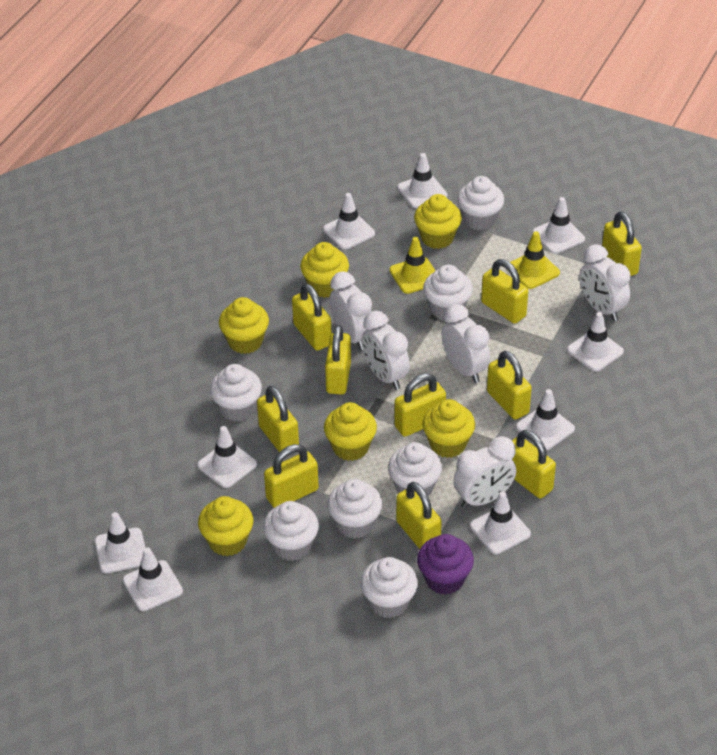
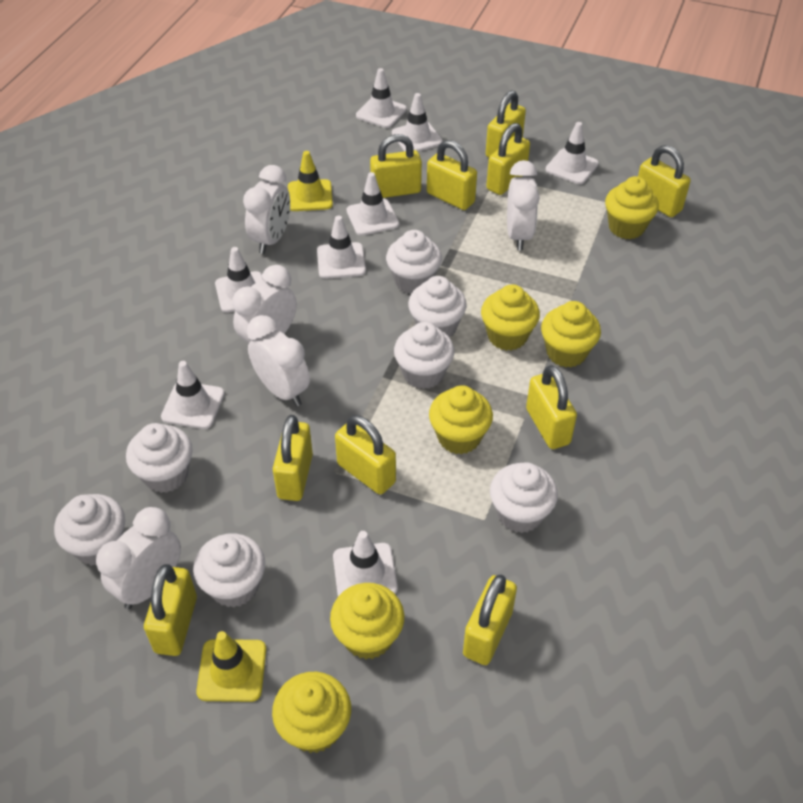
purple cupcake: 1 -> 0
white traffic cone: 9 -> 8

